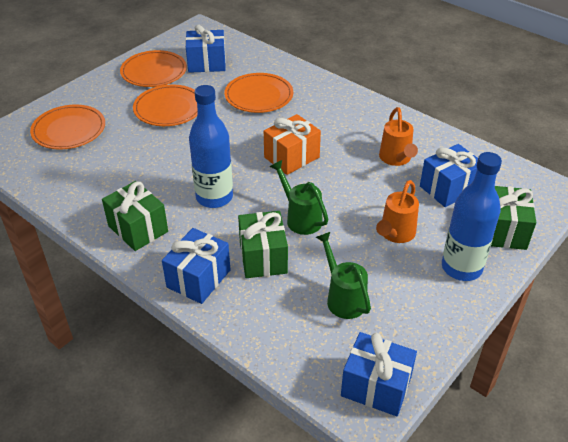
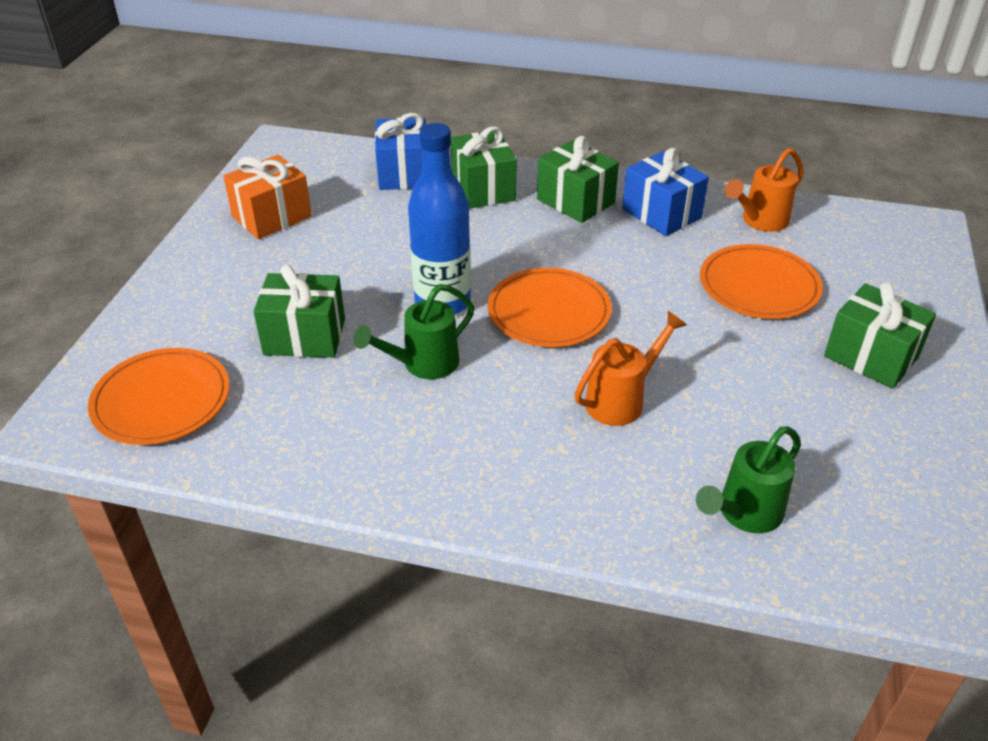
blue bottle: 2 -> 1
blue gift: 4 -> 2
green gift: 3 -> 4
orange plate: 4 -> 3

